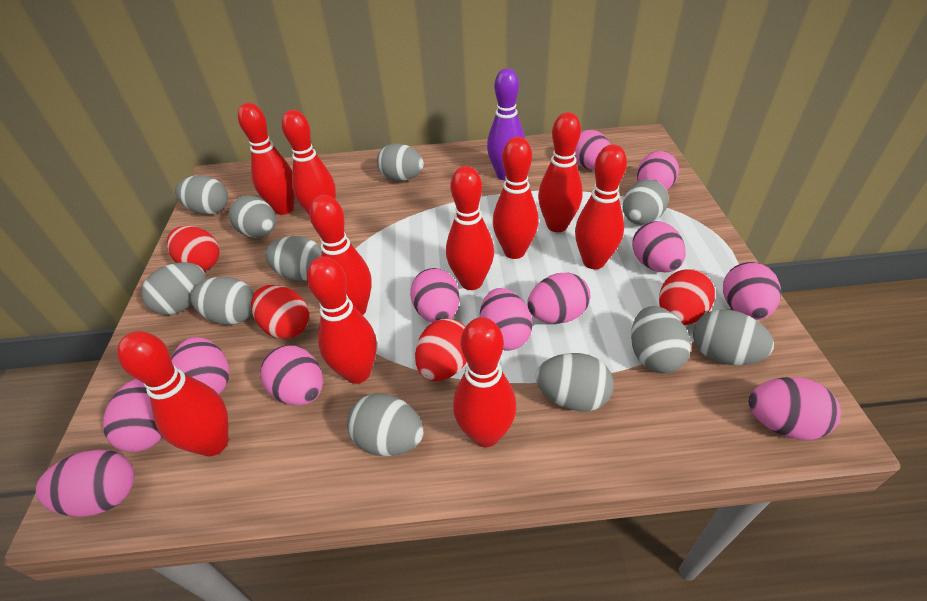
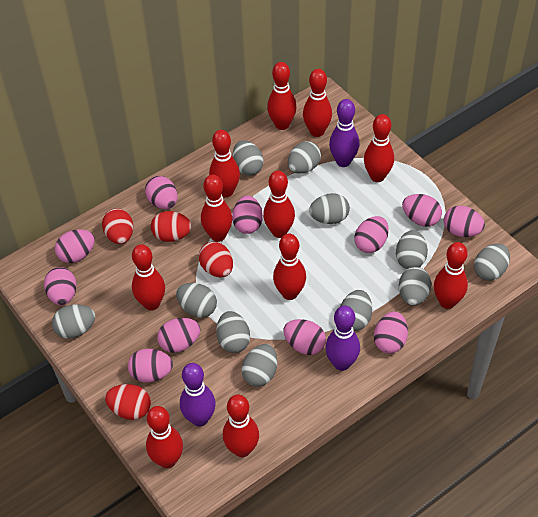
pink egg: 12 -> 11
purple bowling pin: 1 -> 3
red bowling pin: 10 -> 11

